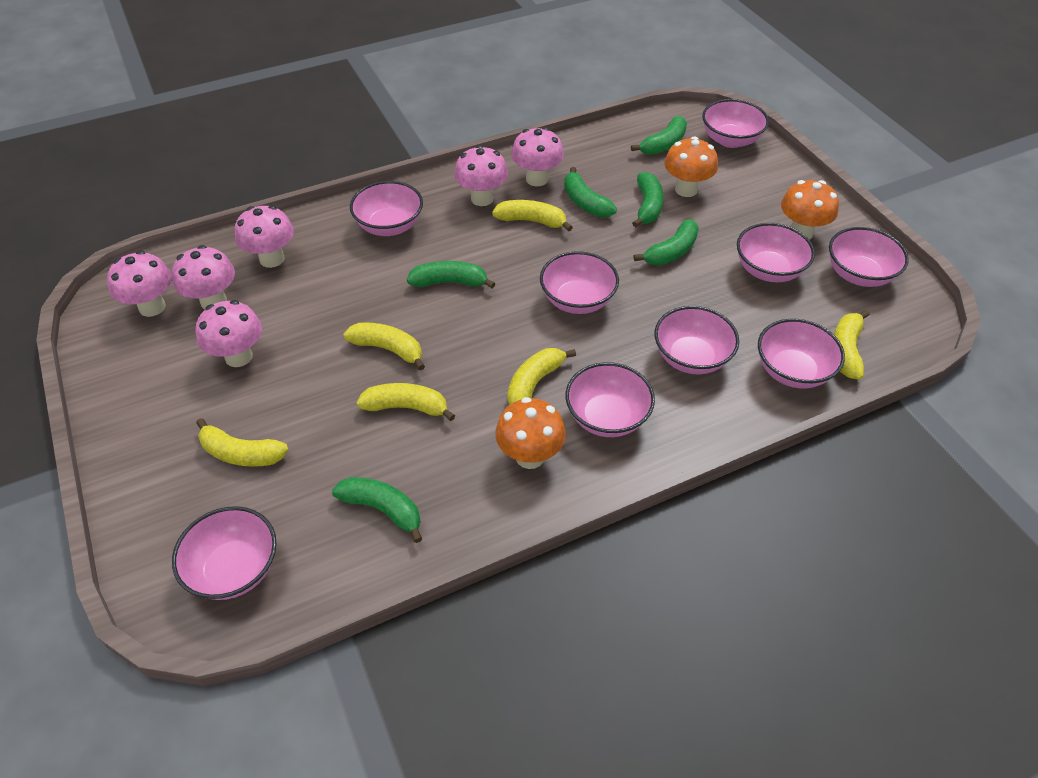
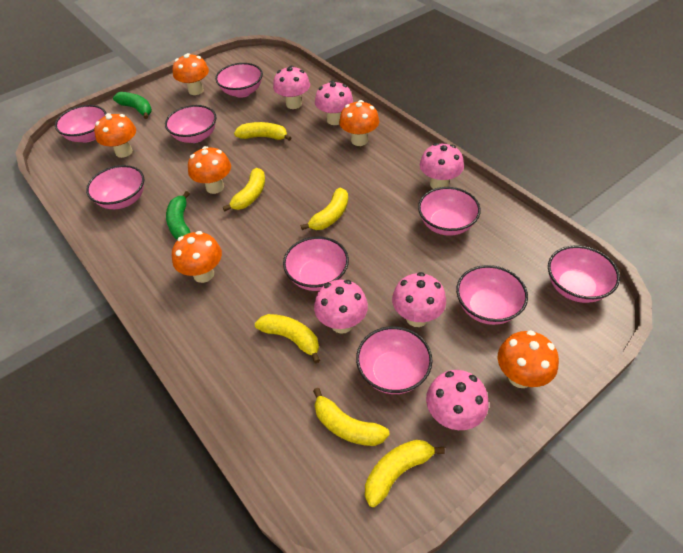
green banana: 6 -> 2
orange mushroom: 3 -> 6

